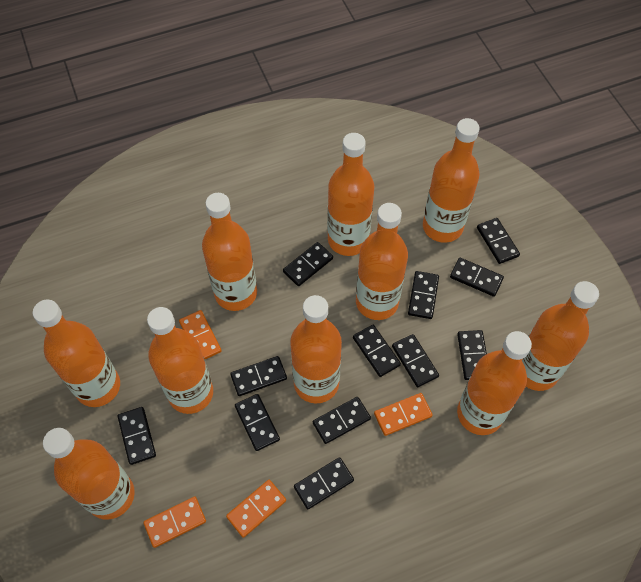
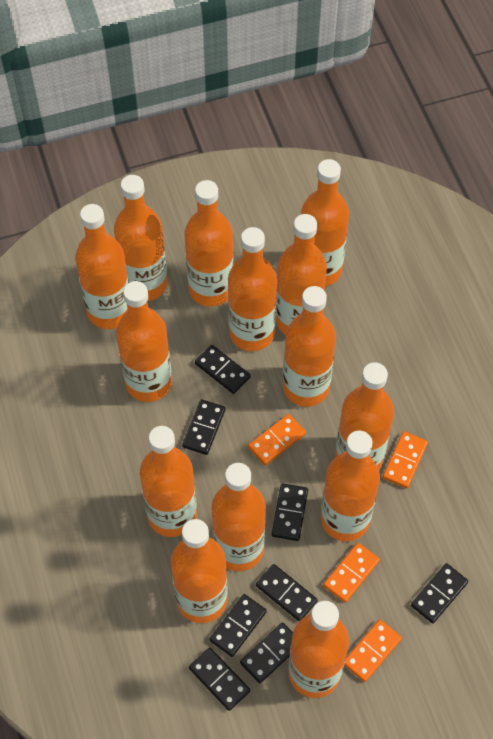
black domino: 12 -> 8
orange bottle: 10 -> 14

